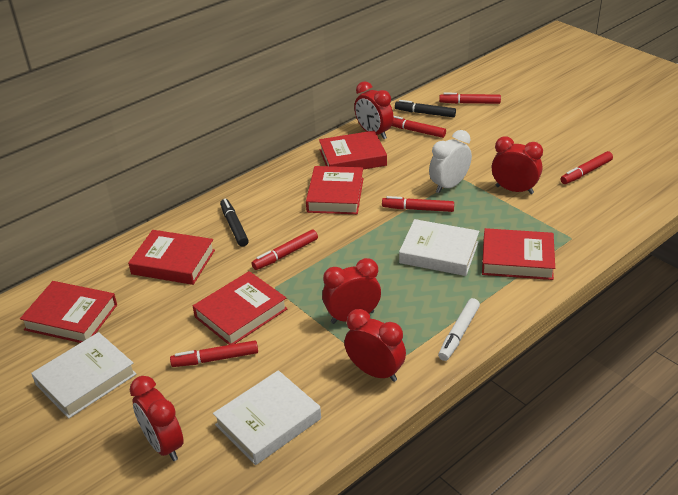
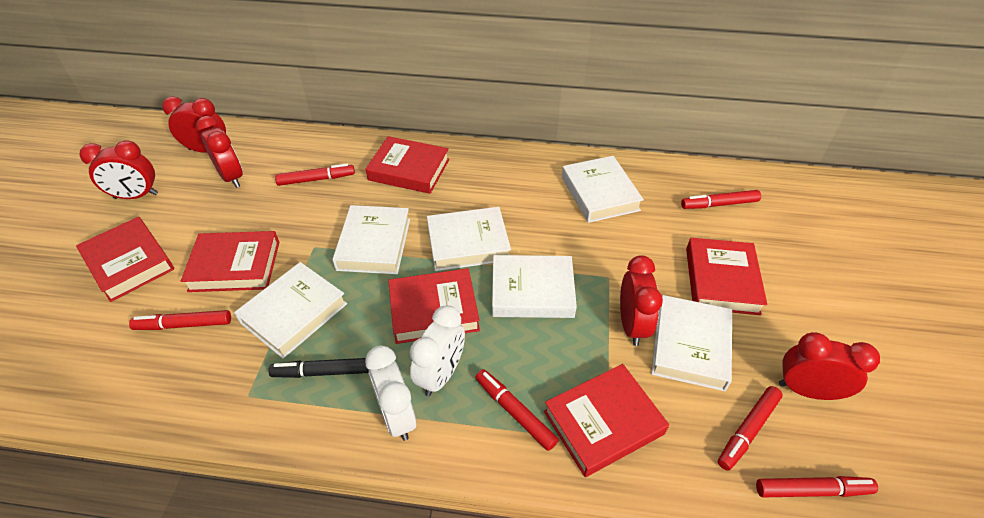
black marker: 2 -> 1
white book: 3 -> 6
white clock: 1 -> 2
white marker: 1 -> 0

